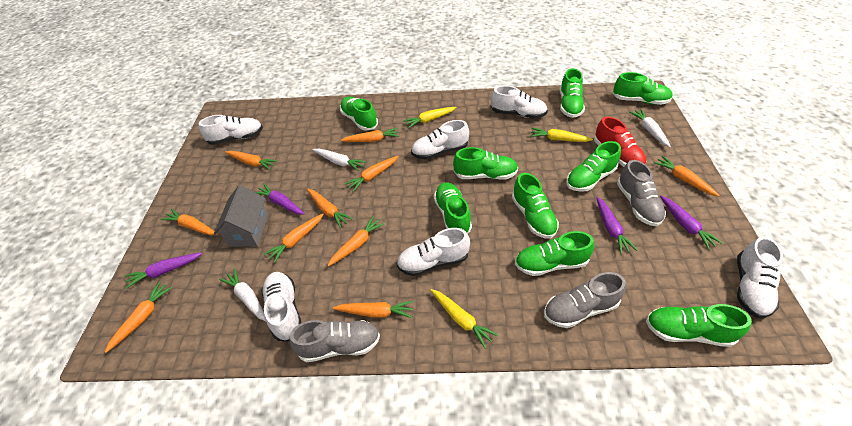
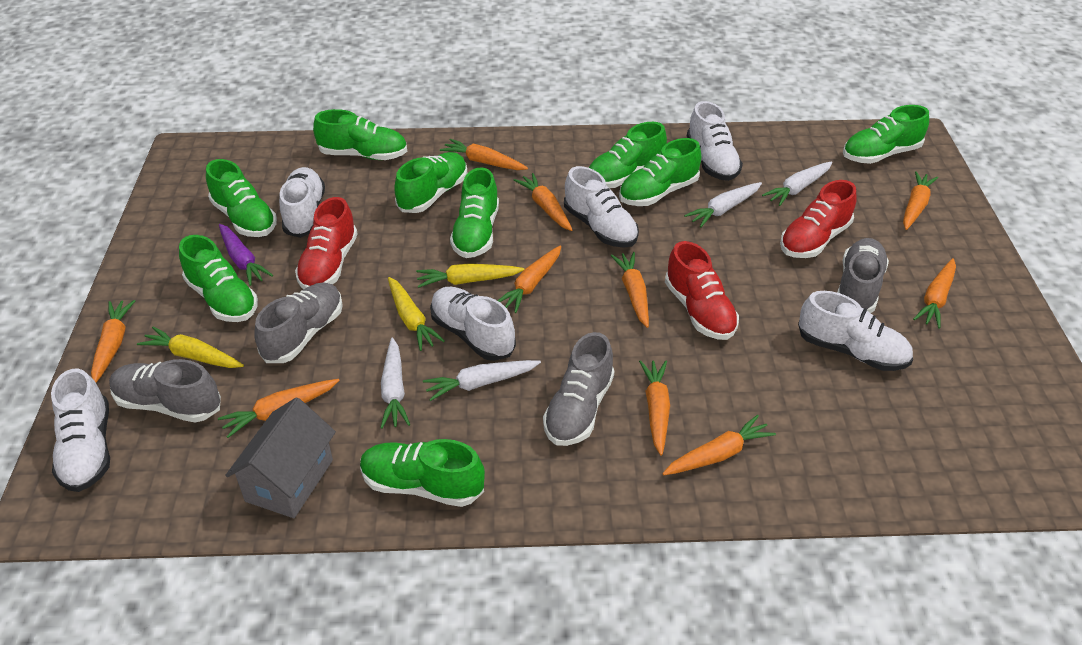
grey shoe: 3 -> 4
purple carrot: 4 -> 1
red shoe: 1 -> 3
white carrot: 3 -> 4

